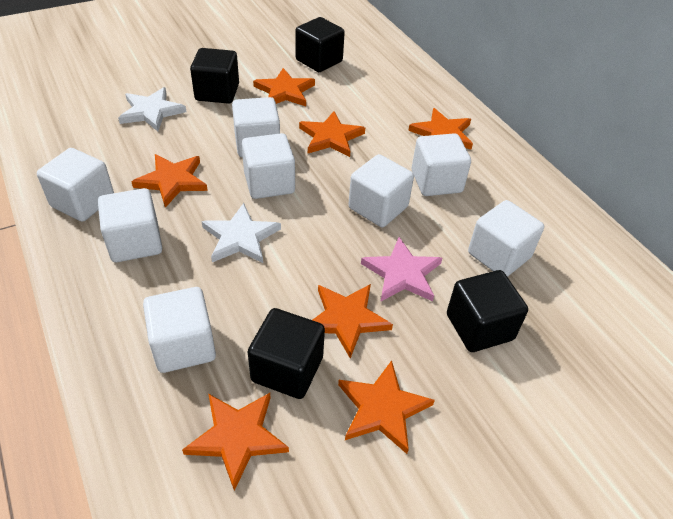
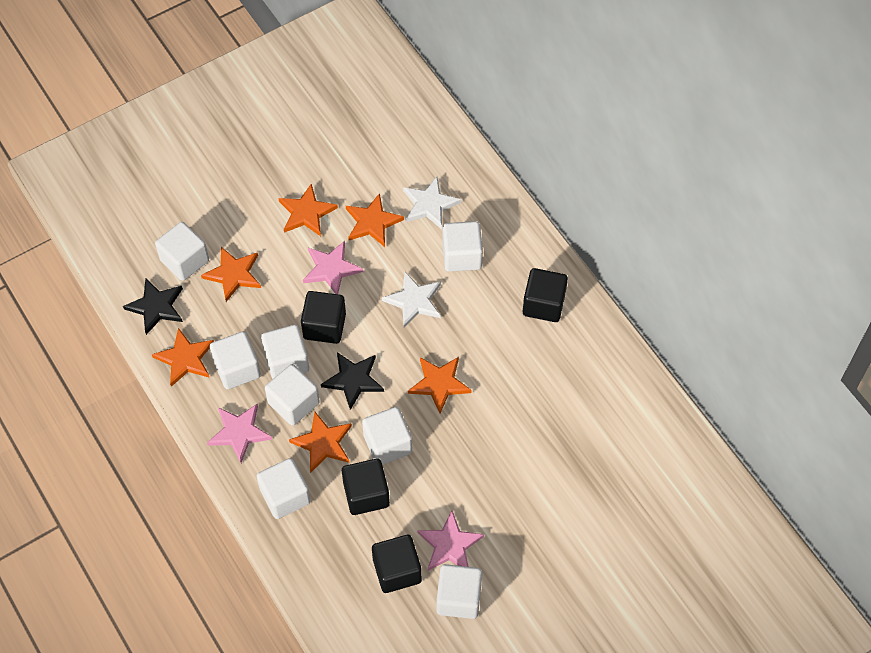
black star: 0 -> 2
orange star: 7 -> 6
pink star: 1 -> 3

